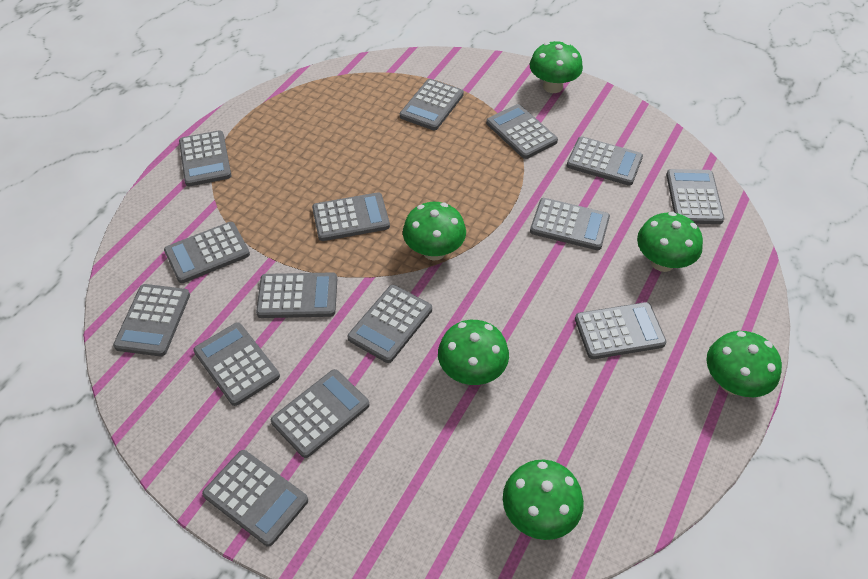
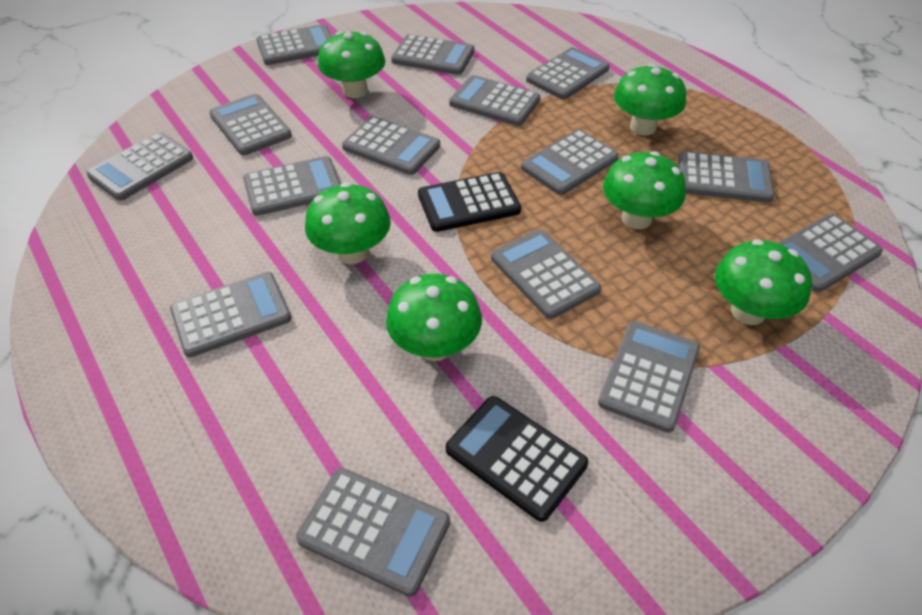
black calculator: 0 -> 2

